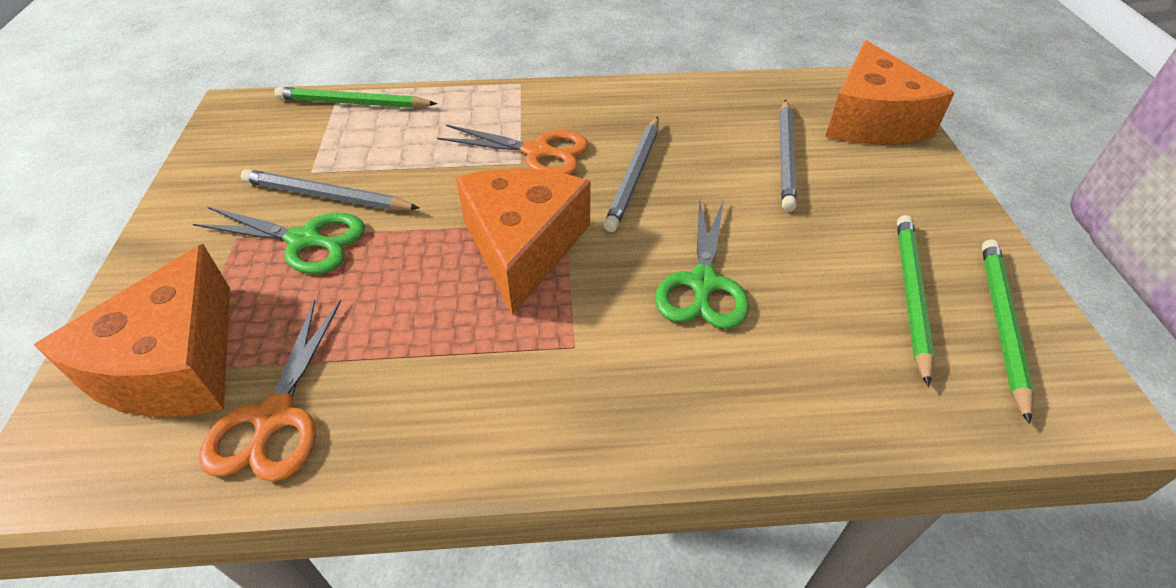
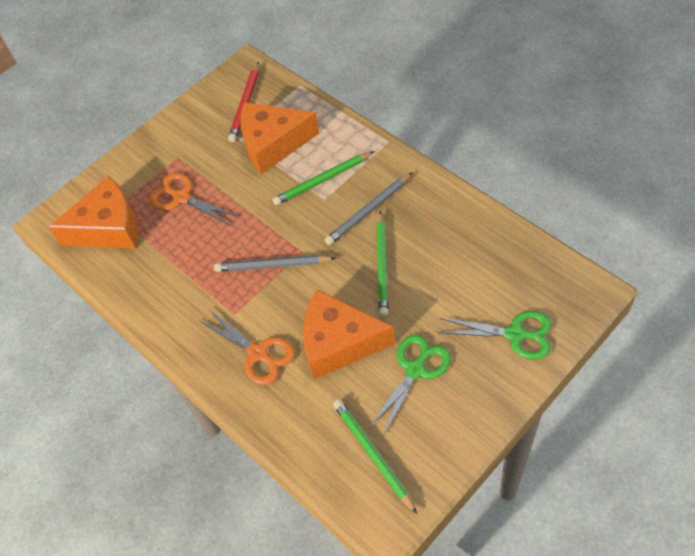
grey pencil: 3 -> 2
red pencil: 0 -> 1

